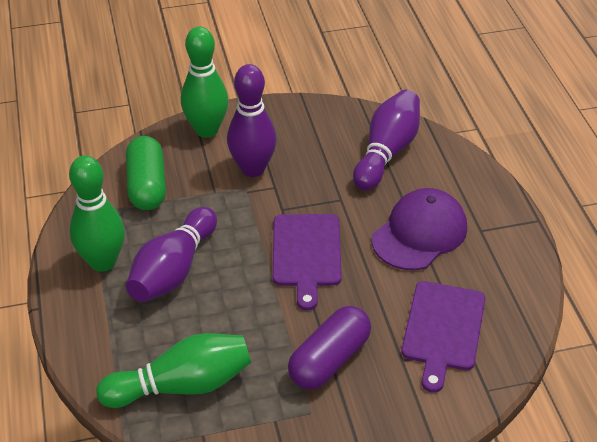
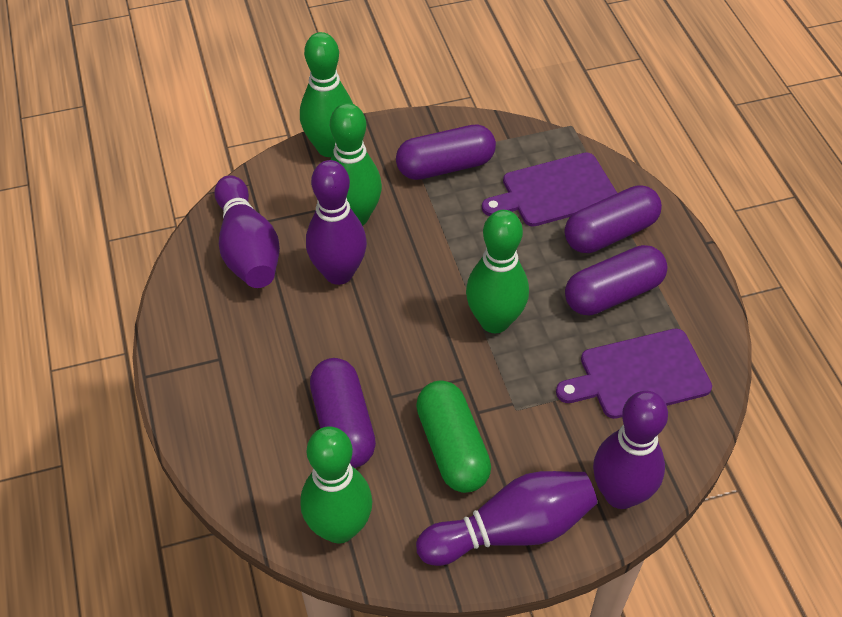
green bowling pin: 3 -> 4
purple bowling pin: 3 -> 4
purple cap: 1 -> 0
purple capsule: 1 -> 4

